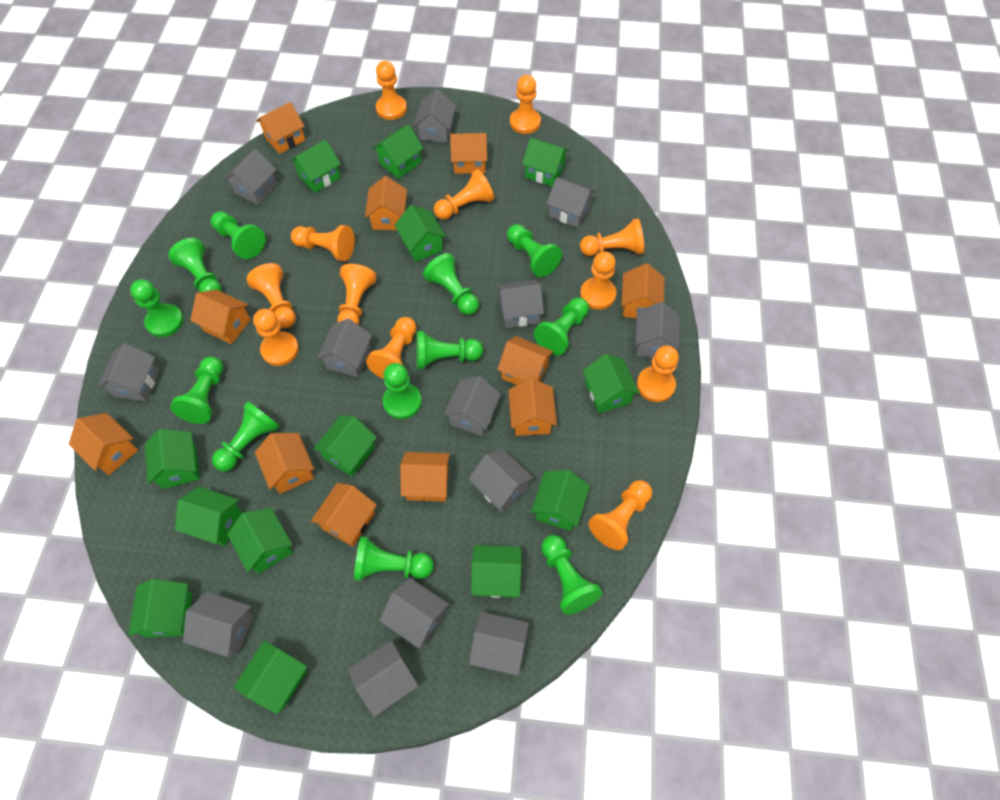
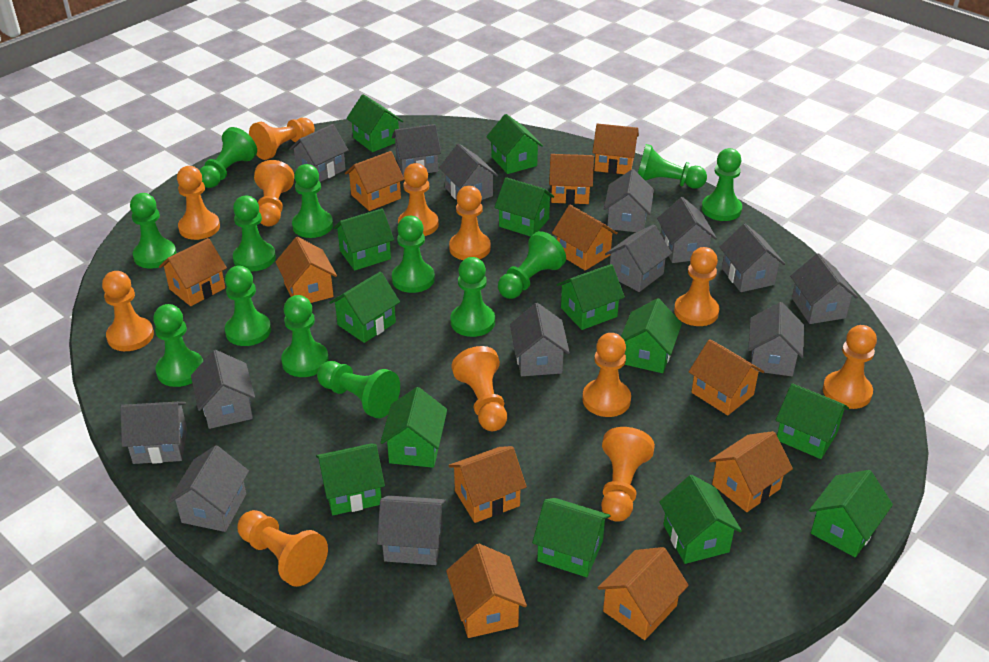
green pawn: 12 -> 13
grey house: 13 -> 14

